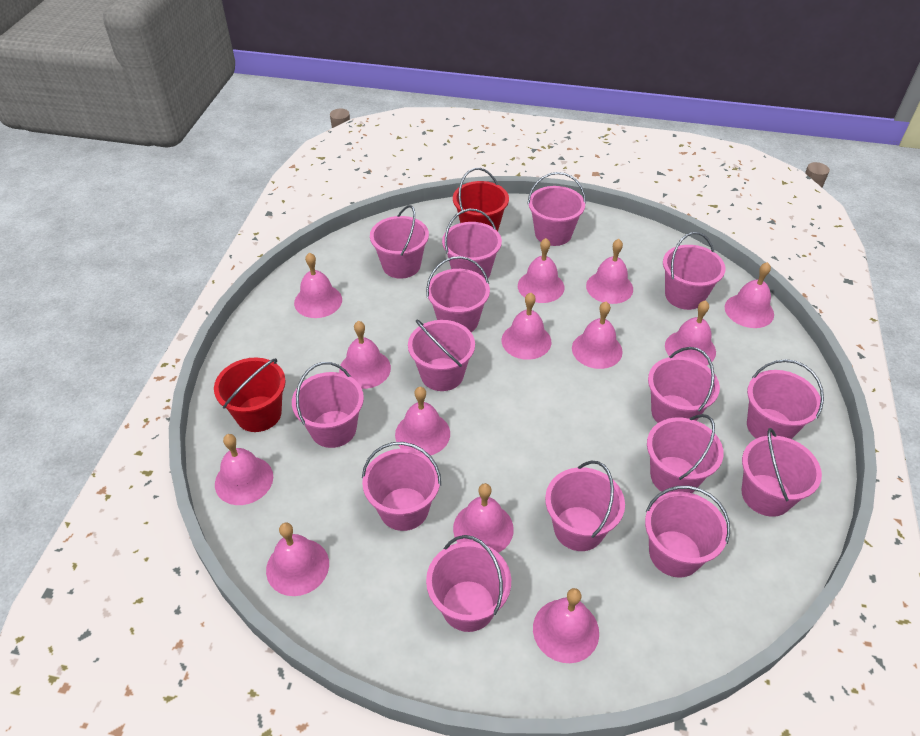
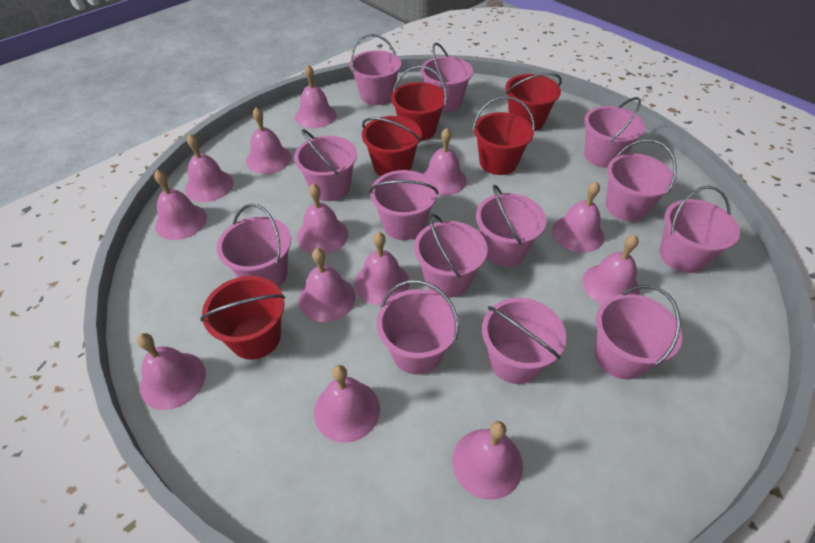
pink bucket: 15 -> 13
red bucket: 2 -> 5

